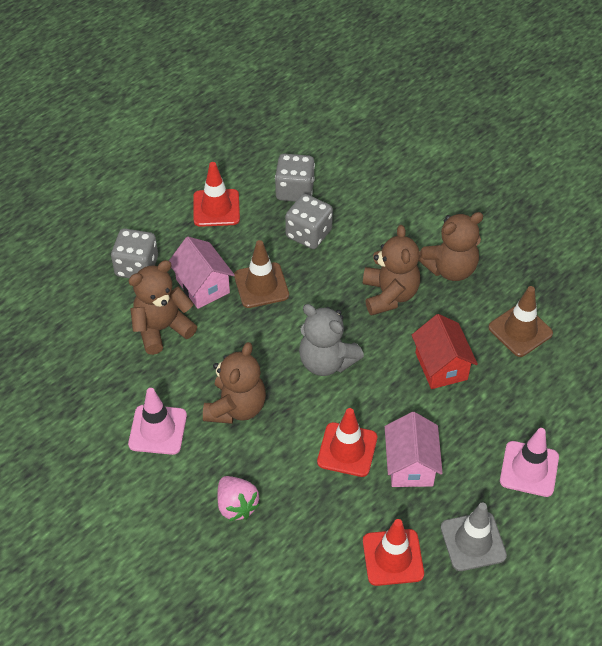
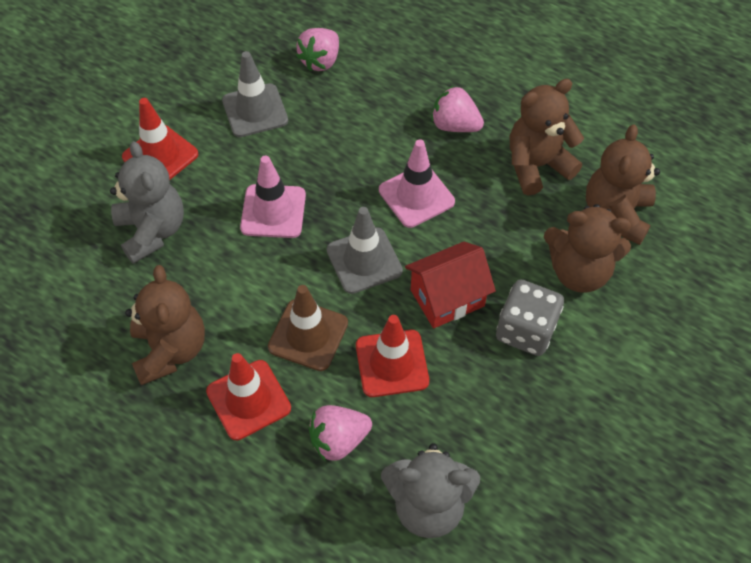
brown traffic cone: 2 -> 1
grey dice: 3 -> 1
grey teddy bear: 1 -> 2
grey traffic cone: 1 -> 2
pink house: 2 -> 0
pink strawberry: 1 -> 3

